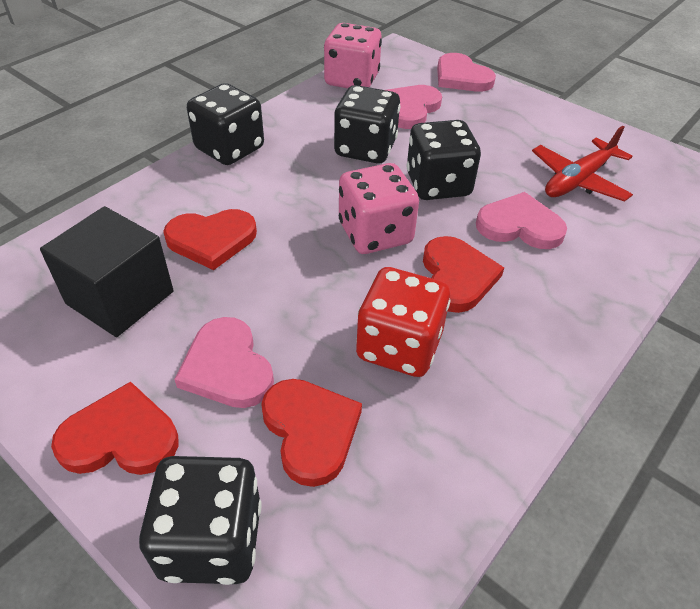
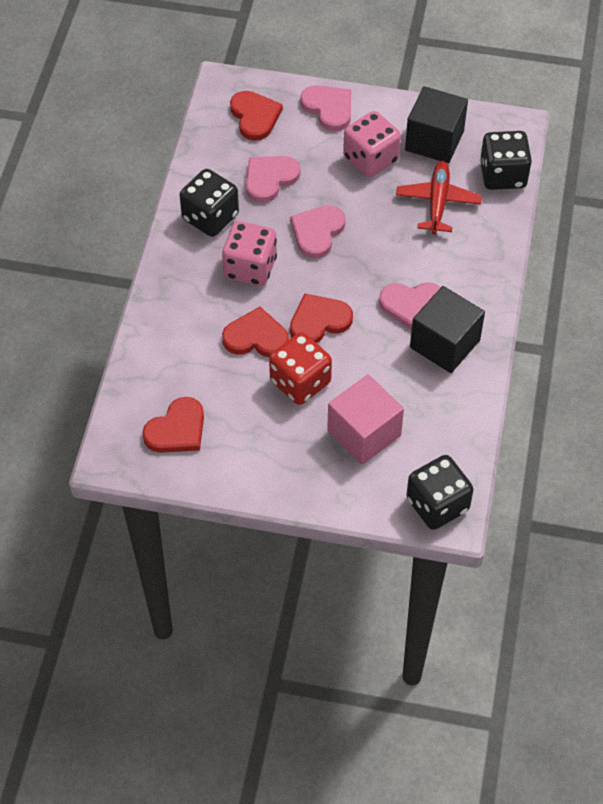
black cube: 1 -> 2
black dice: 4 -> 3
pink cube: 0 -> 1

